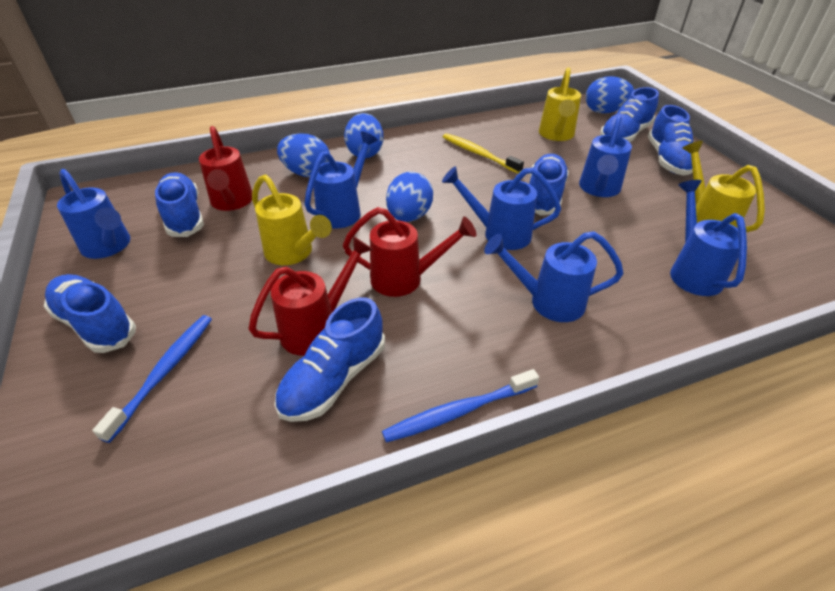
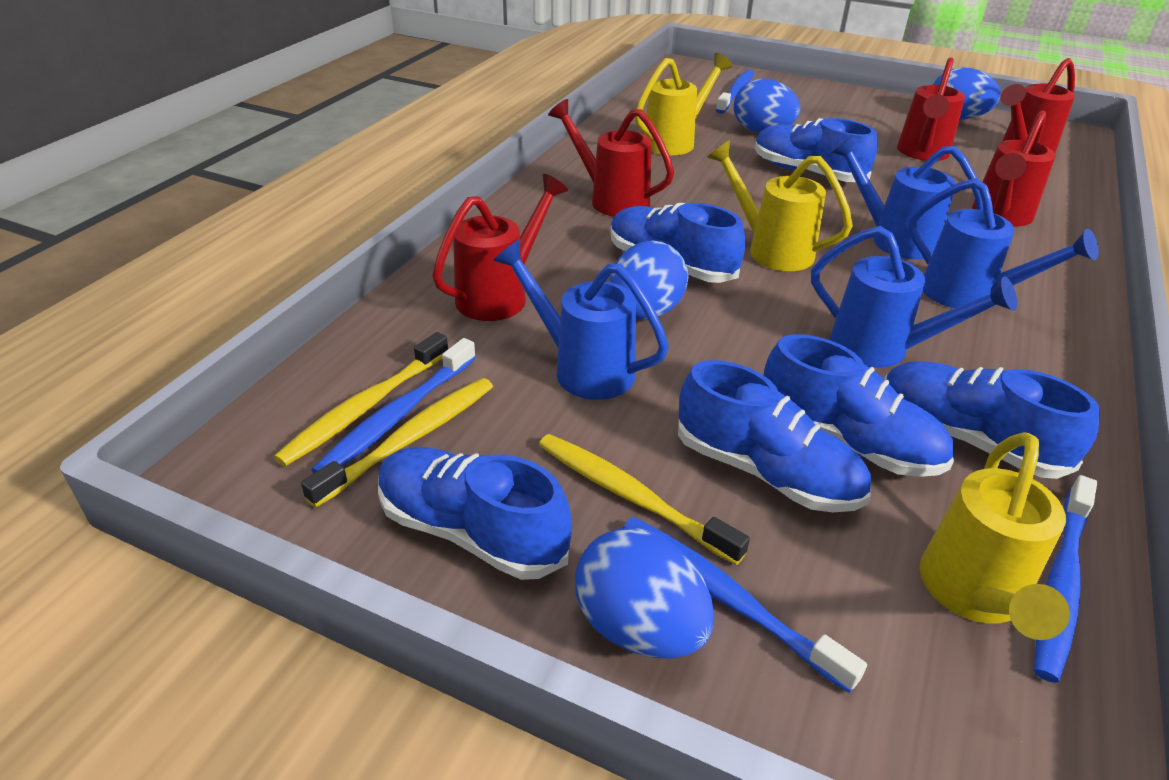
blue toothbrush: 2 -> 4
blue watering can: 6 -> 4
red watering can: 3 -> 5
yellow toothbrush: 1 -> 3

